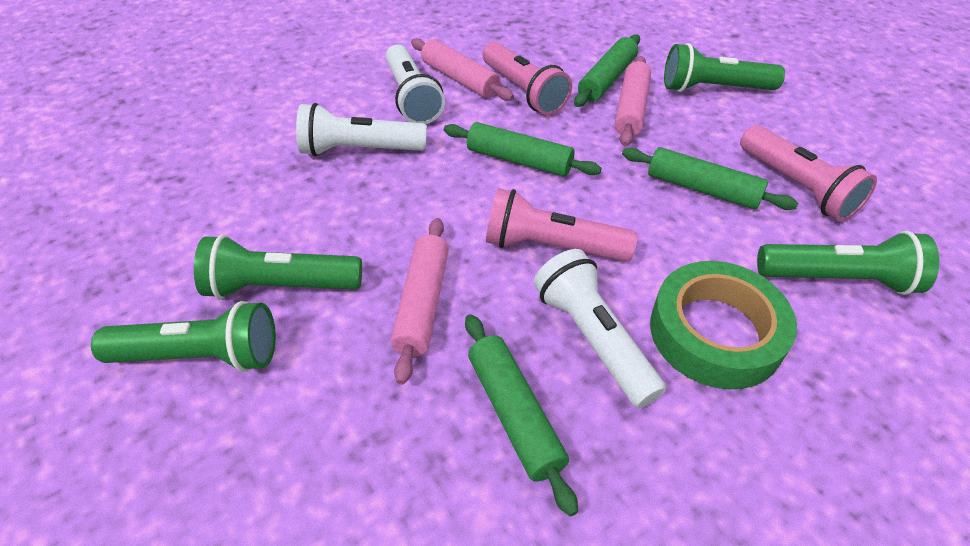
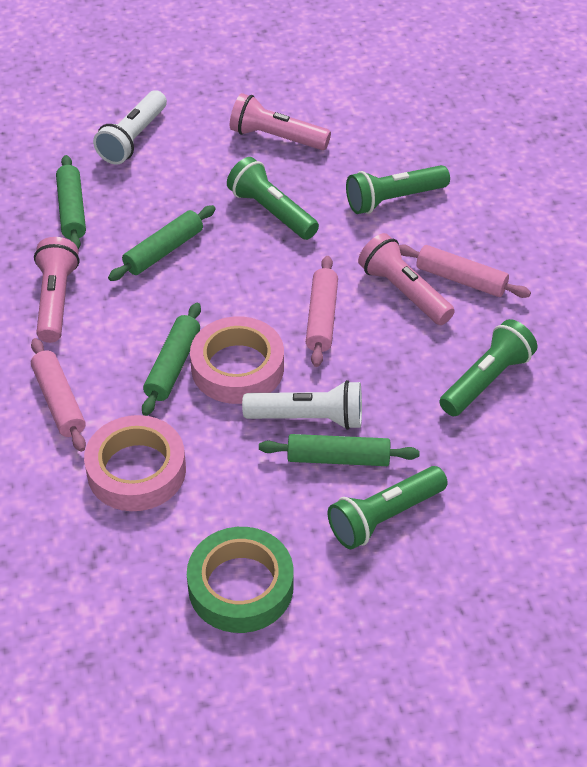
pink tape: 0 -> 2
white flashlight: 3 -> 2

